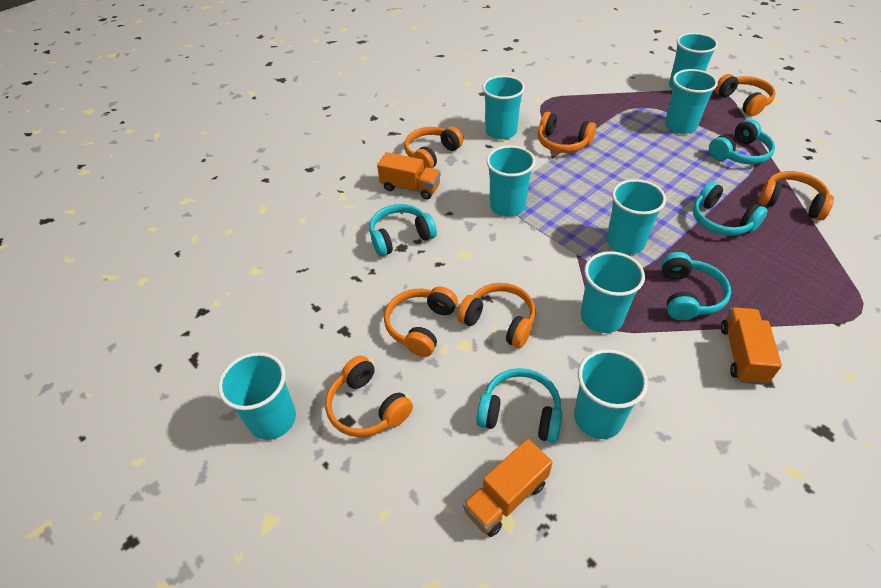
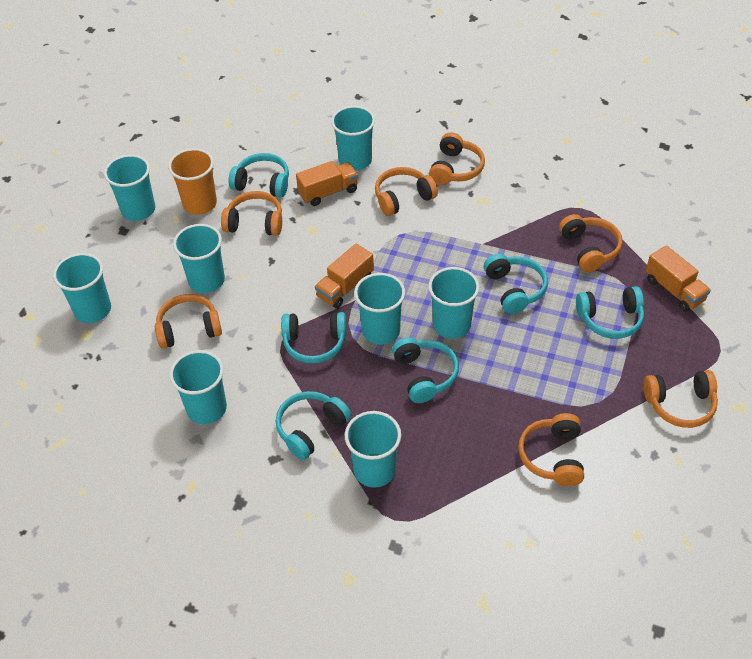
orange cup: 0 -> 1
turquoise headphones: 5 -> 6

